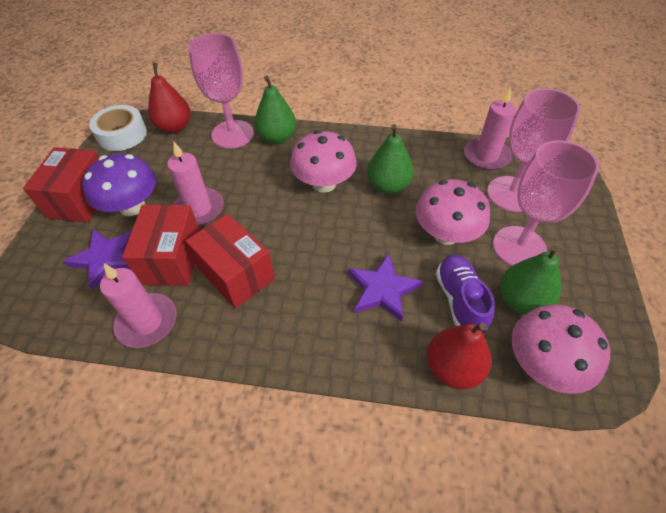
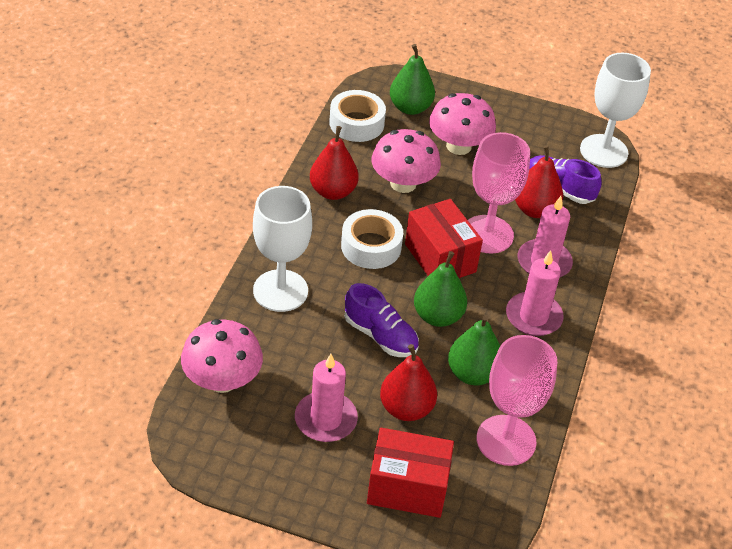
pink goblet: 3 -> 2
purple mushroom: 1 -> 0
purple shoe: 1 -> 2
purple star: 2 -> 0
red box: 3 -> 2
red pear: 2 -> 3
white goblet: 0 -> 2
white tape: 1 -> 2

